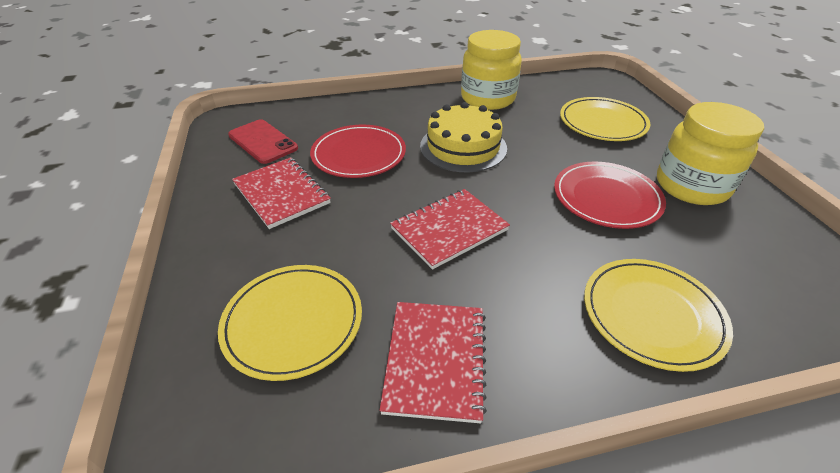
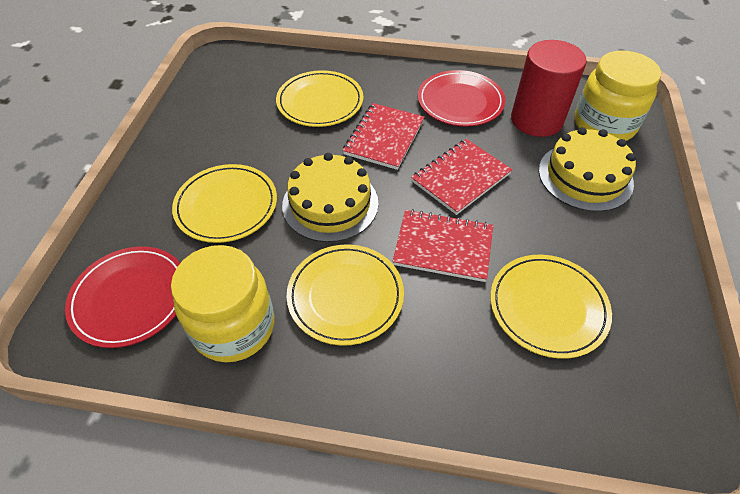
red cylinder: 0 -> 1
red phone: 1 -> 0
yellow cake: 1 -> 2
yellow plate: 3 -> 4

